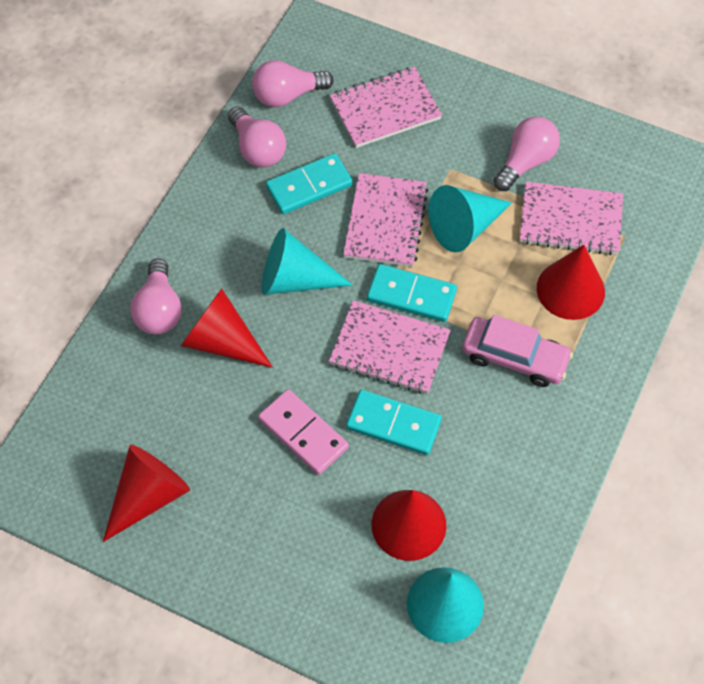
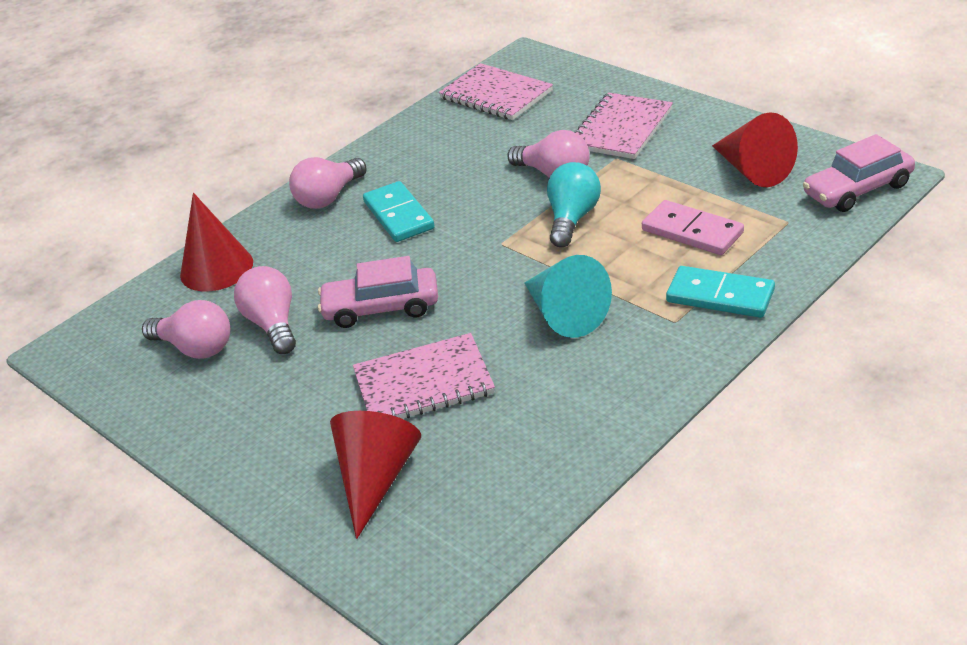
pink car: 1 -> 2
pink notebook: 4 -> 3
red cone: 4 -> 3
turquoise cone: 3 -> 1
turquoise domino: 3 -> 2
turquoise light bulb: 0 -> 1

